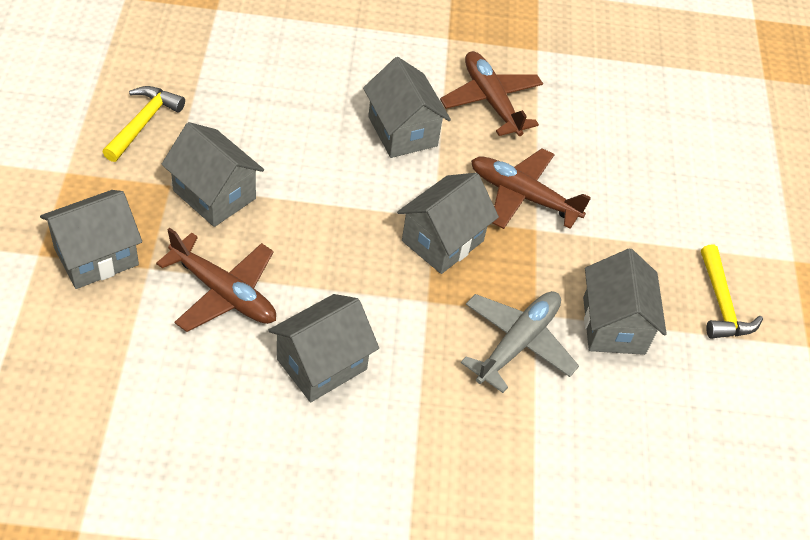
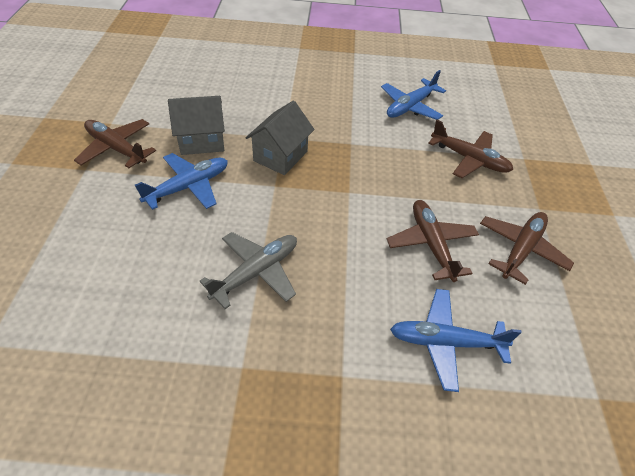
blue plane: 0 -> 3
brown plane: 3 -> 4
grey house: 6 -> 2
yellow hammer: 2 -> 0

